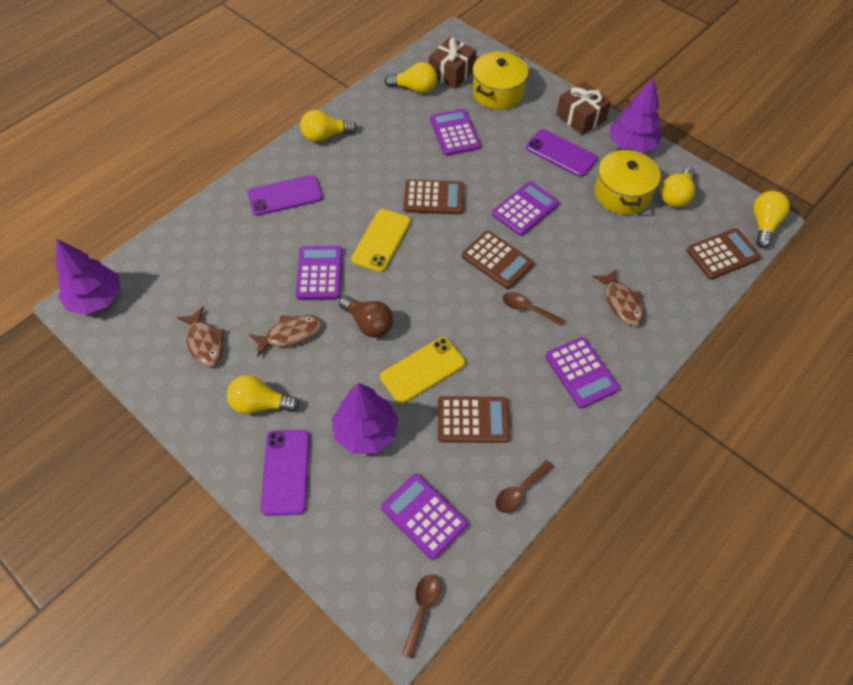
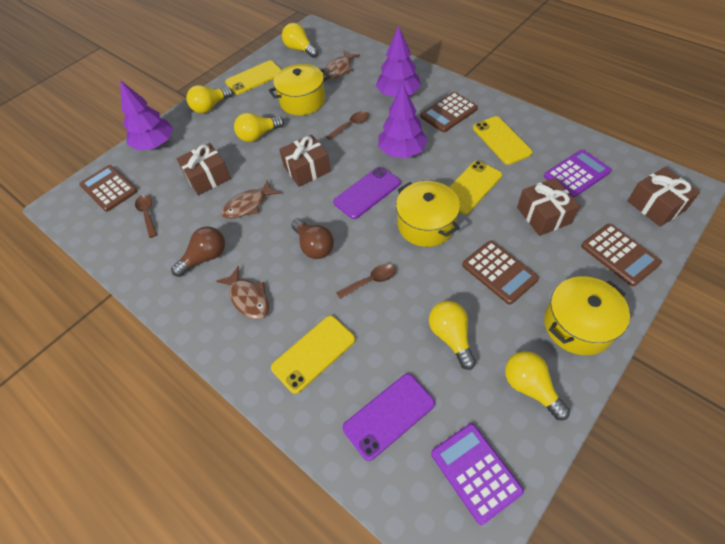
brown gift: 2 -> 4
brown light bulb: 1 -> 2
purple calculator: 5 -> 2
purple phone: 3 -> 2
yellow phone: 2 -> 4
yellow pot: 2 -> 3

